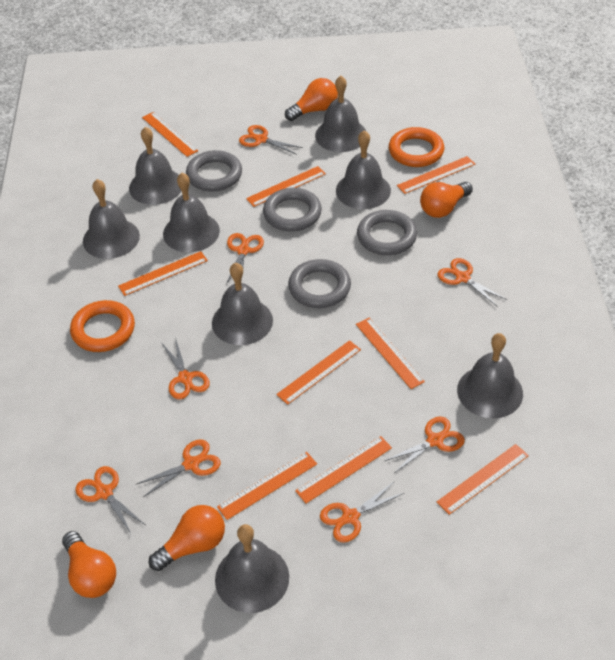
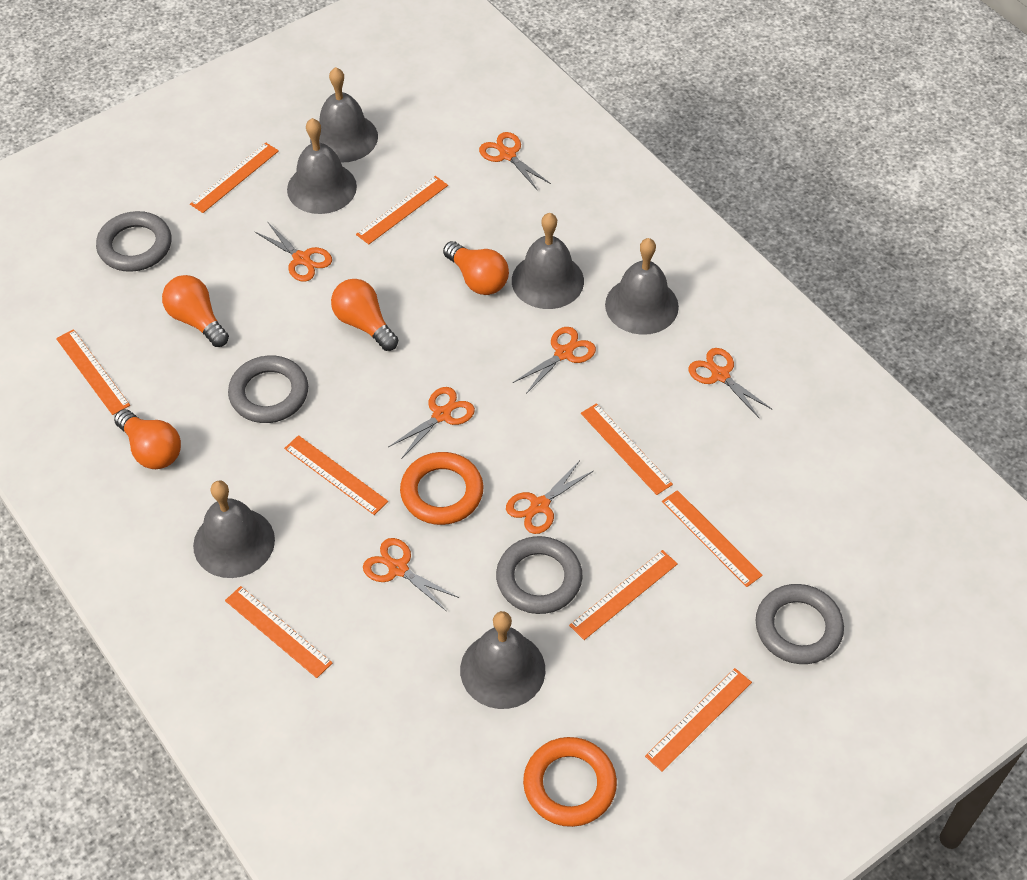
grey bell: 8 -> 6
orange scissors: 8 -> 7

